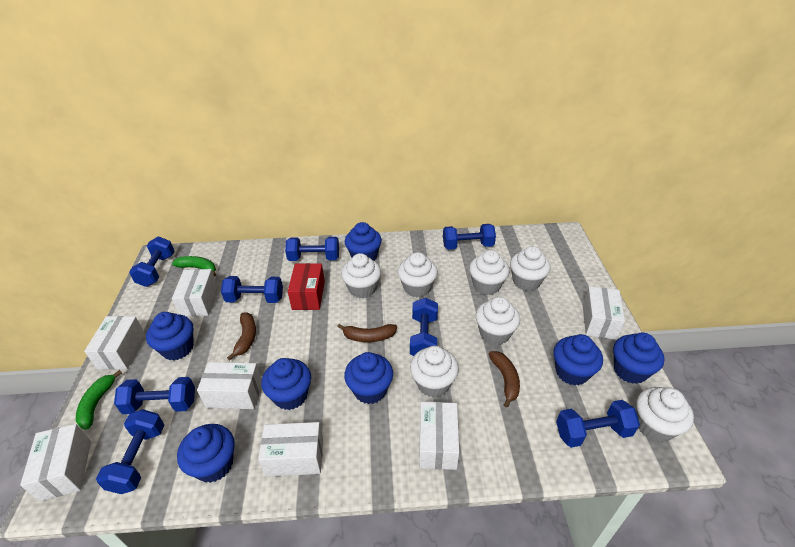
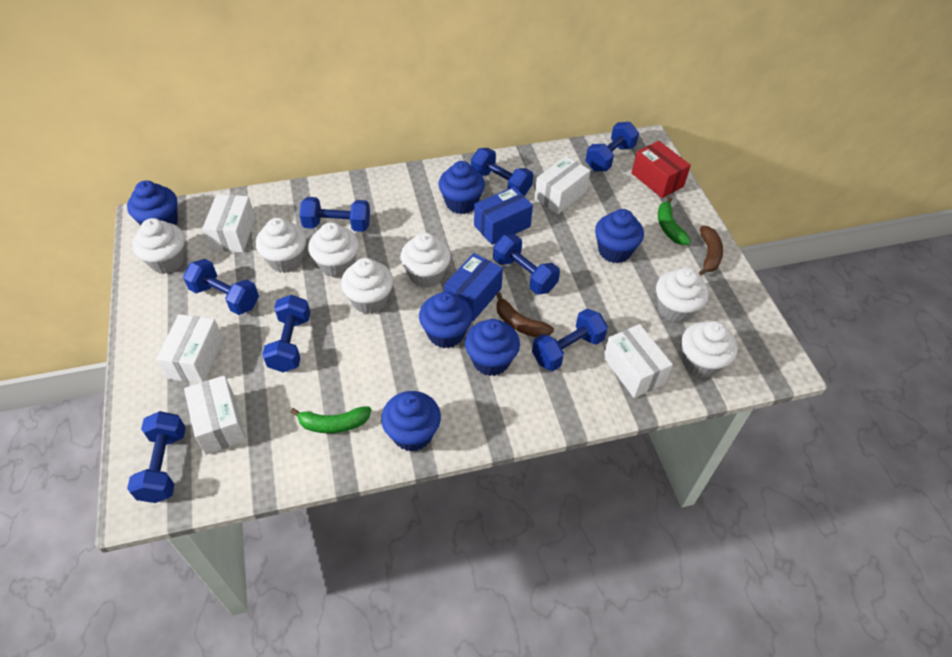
blue box: 0 -> 2
blue cupcake: 7 -> 6
brown banana: 3 -> 2
white box: 7 -> 5

